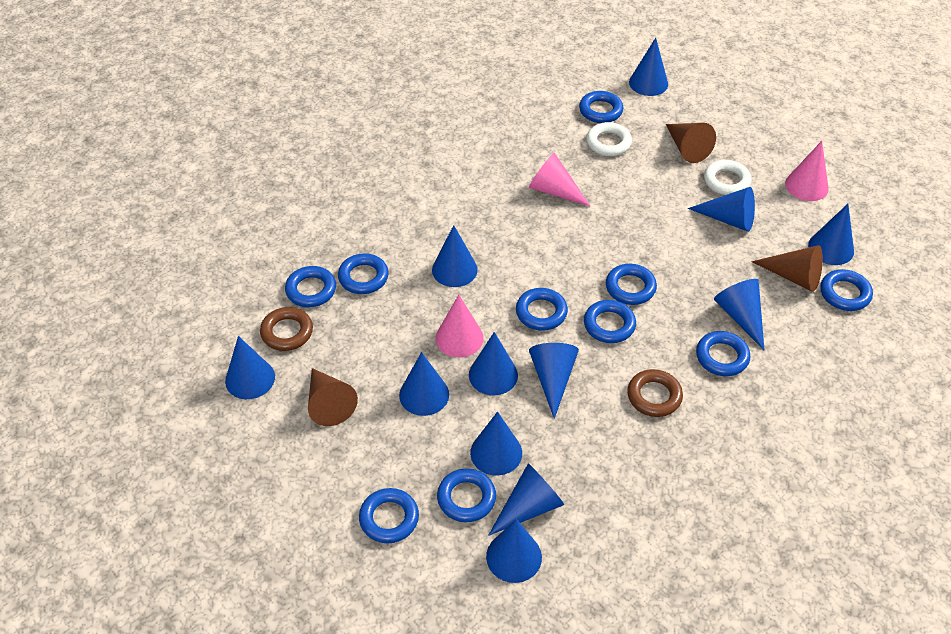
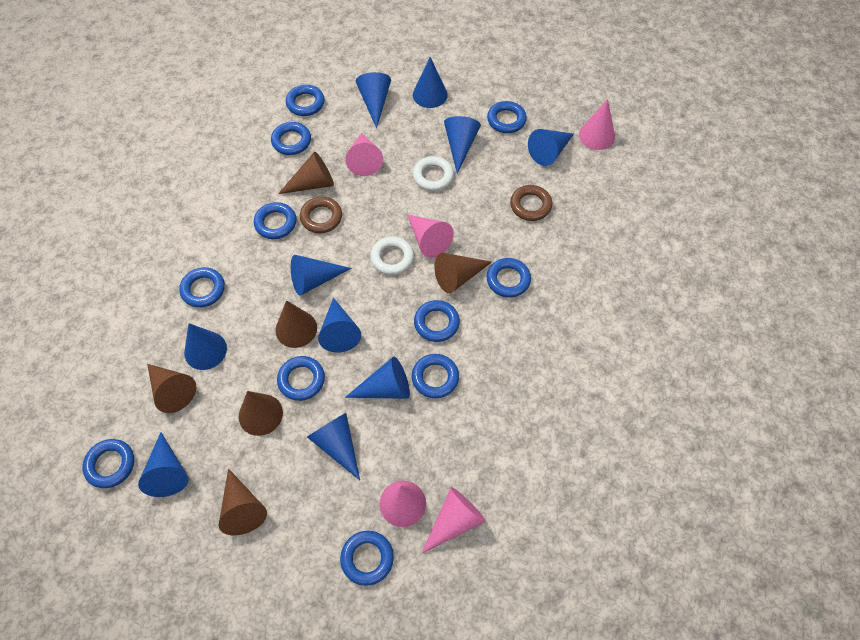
blue cone: 12 -> 10
blue ring: 10 -> 11
brown cone: 3 -> 6
pink cone: 3 -> 5

